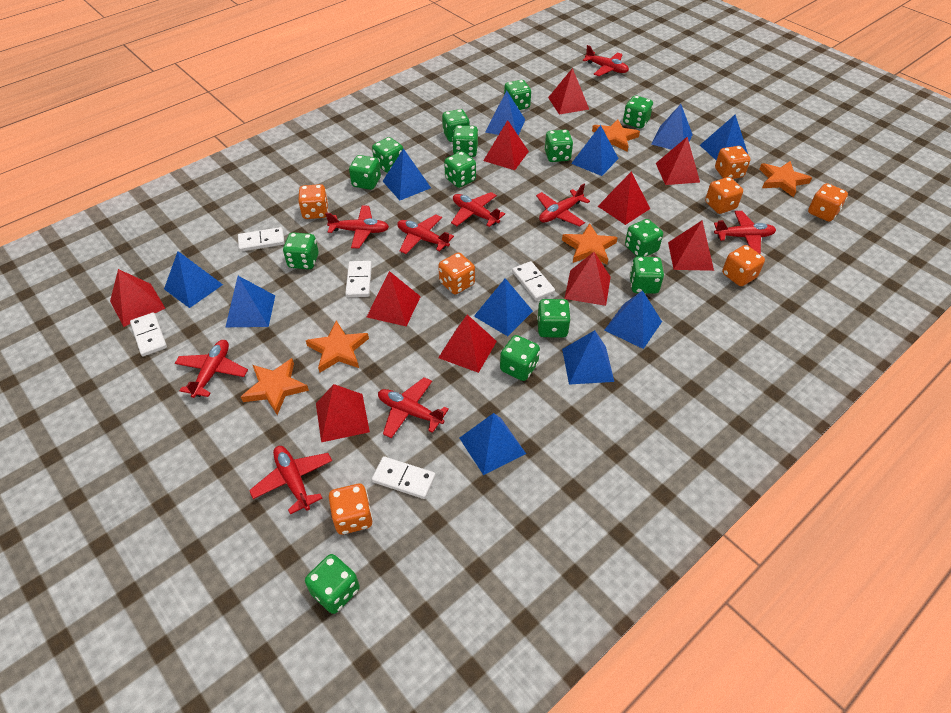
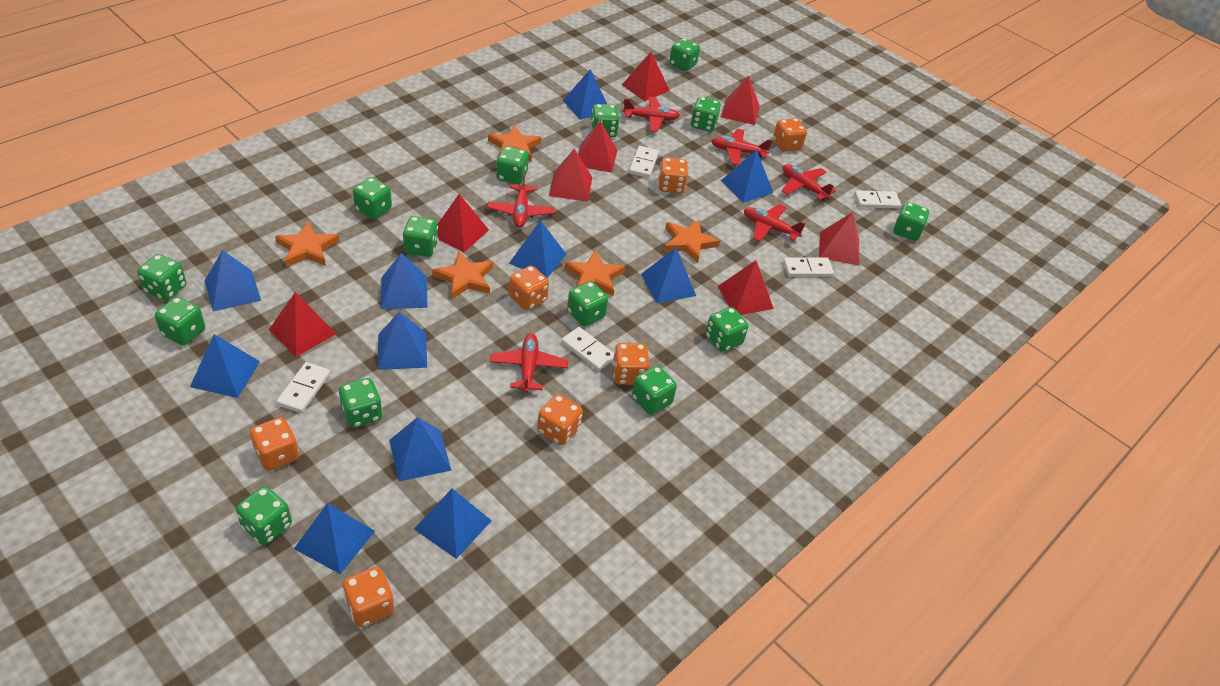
red plane: 9 -> 6
red pyramid: 10 -> 8

